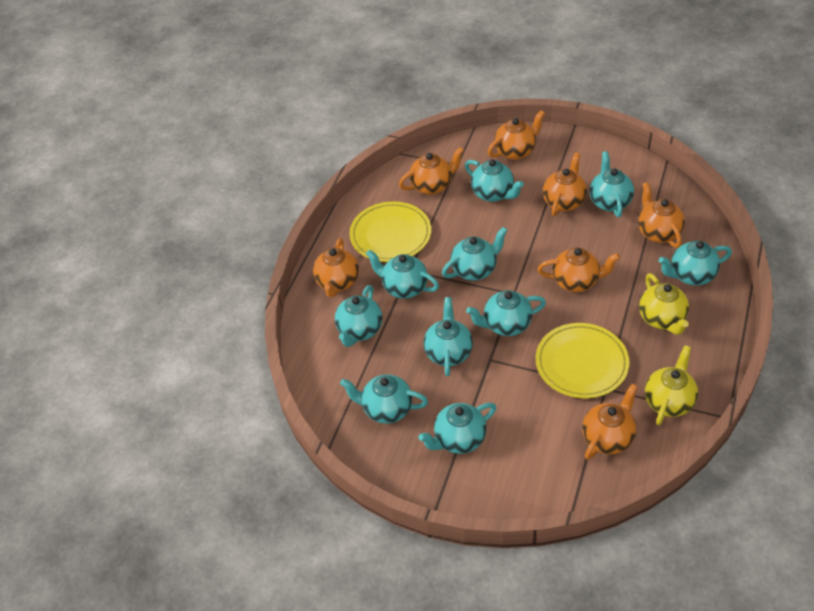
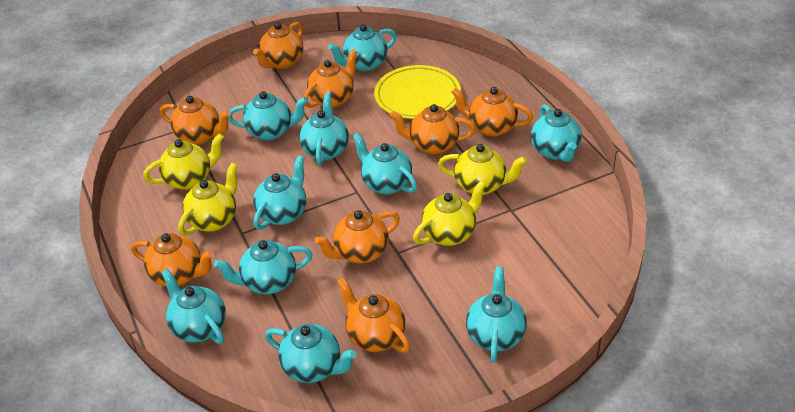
orange teapot: 7 -> 8
yellow plate: 2 -> 1
yellow teapot: 2 -> 4

